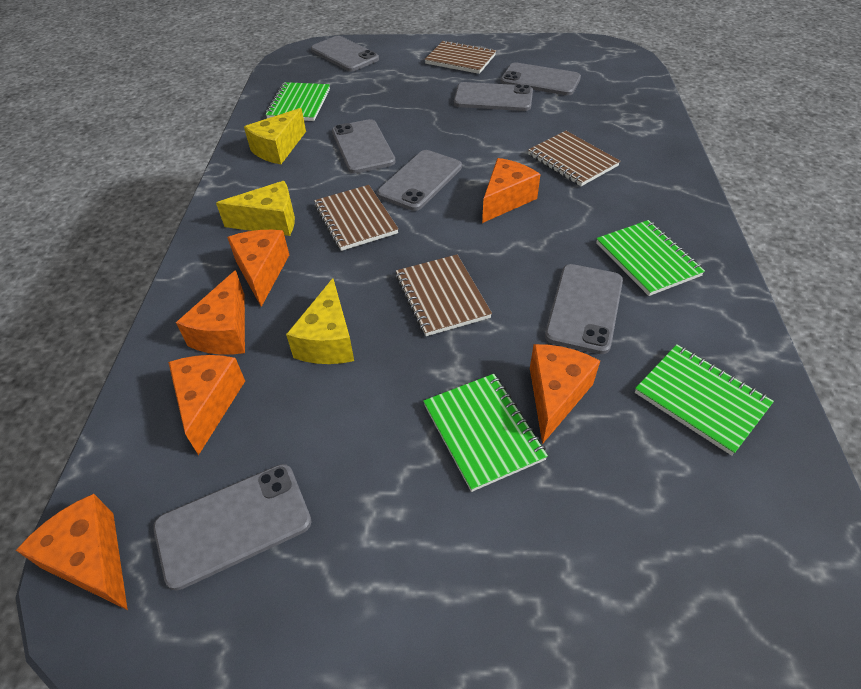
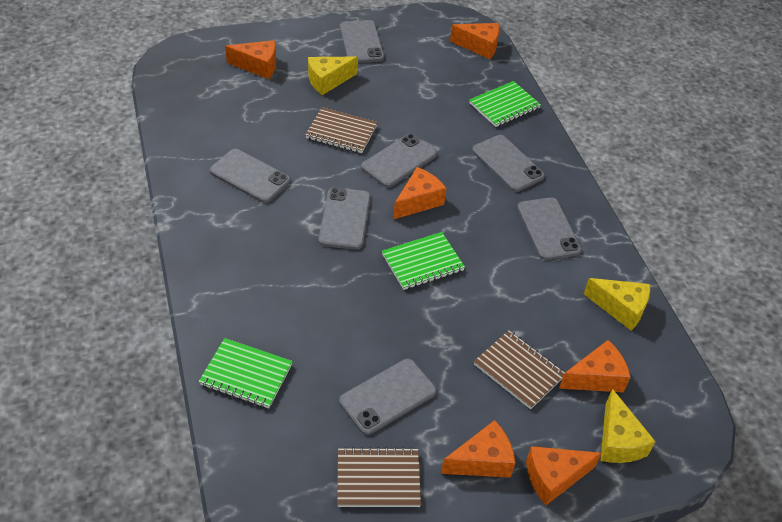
brown notebook: 4 -> 3
green notebook: 4 -> 3

